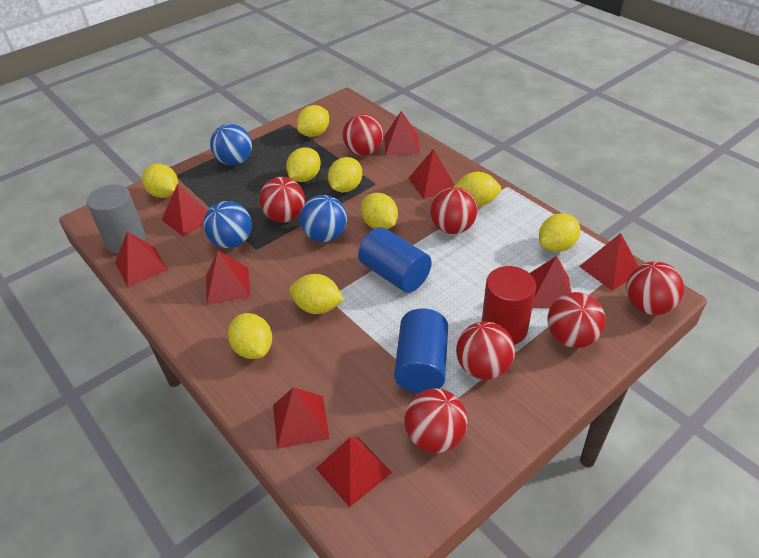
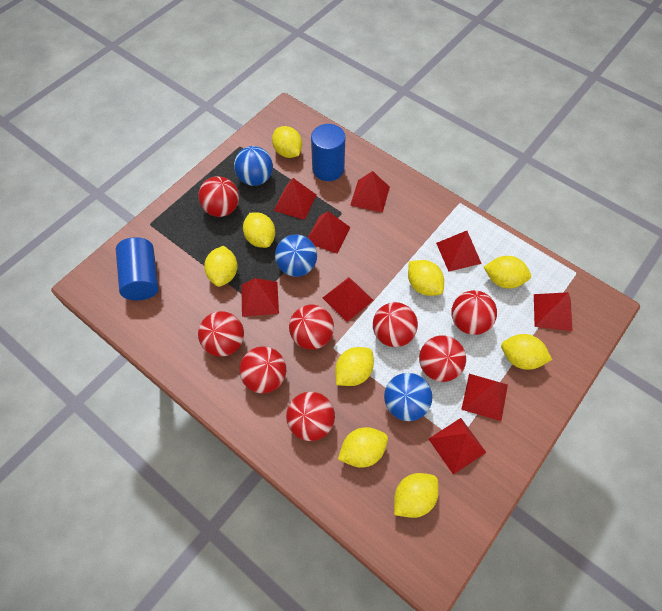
grey cylinder: 1 -> 0
red ball: 7 -> 8
red cylinder: 1 -> 0

